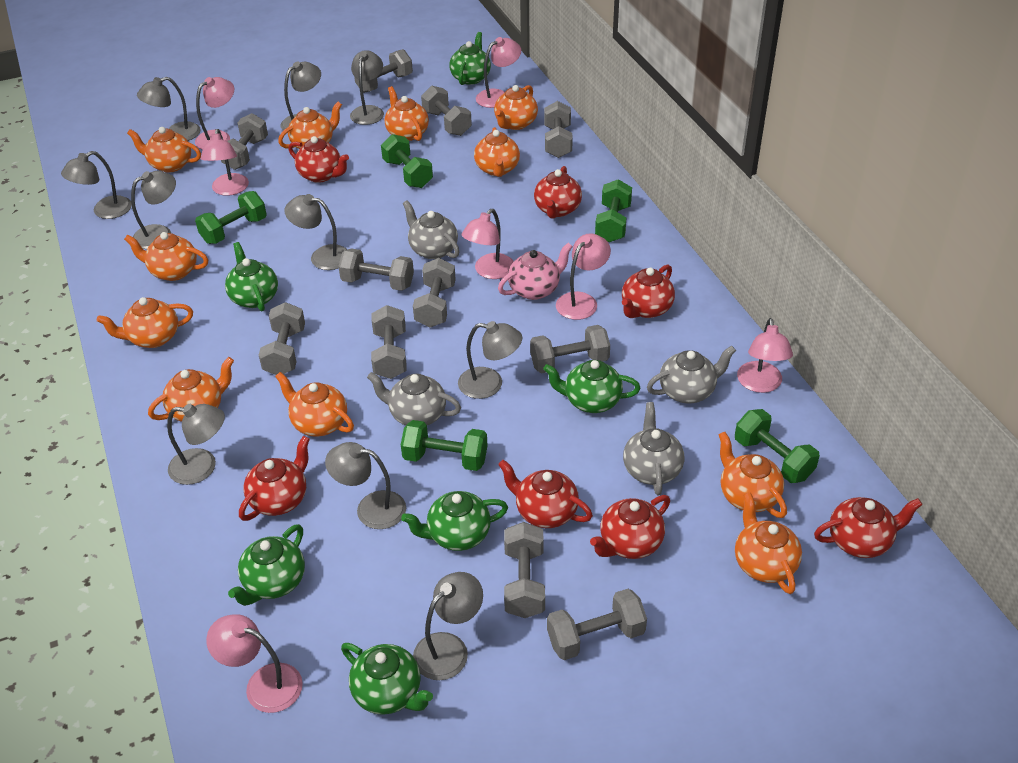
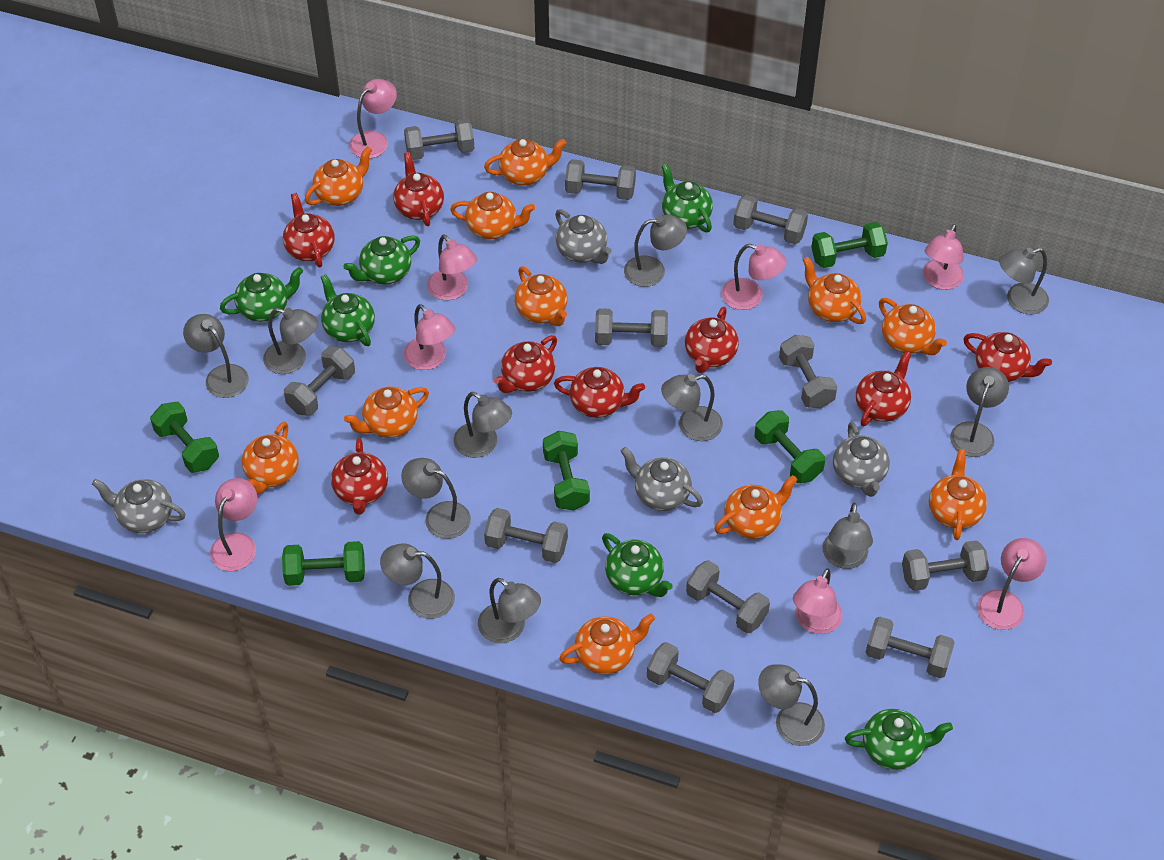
grey lamp: 10 -> 12
pink lamp: 7 -> 8
pink teapot: 1 -> 0
red teapot: 7 -> 8

